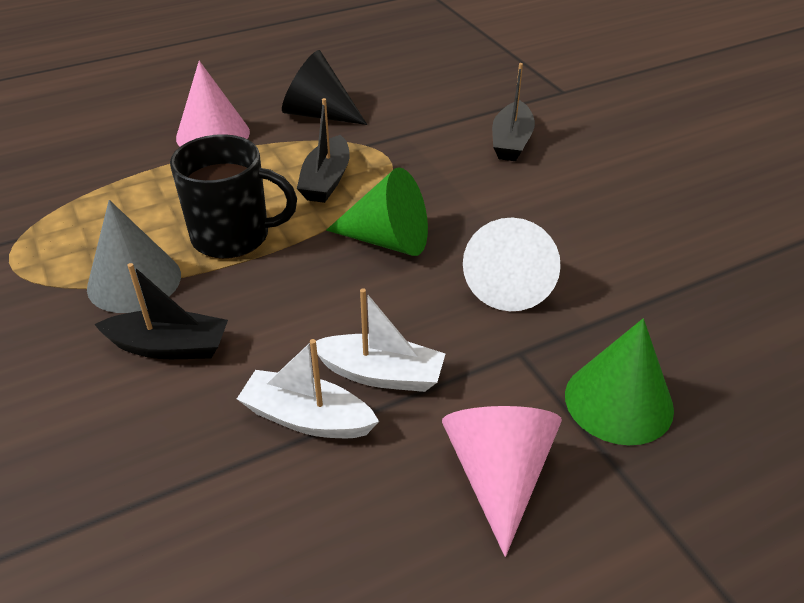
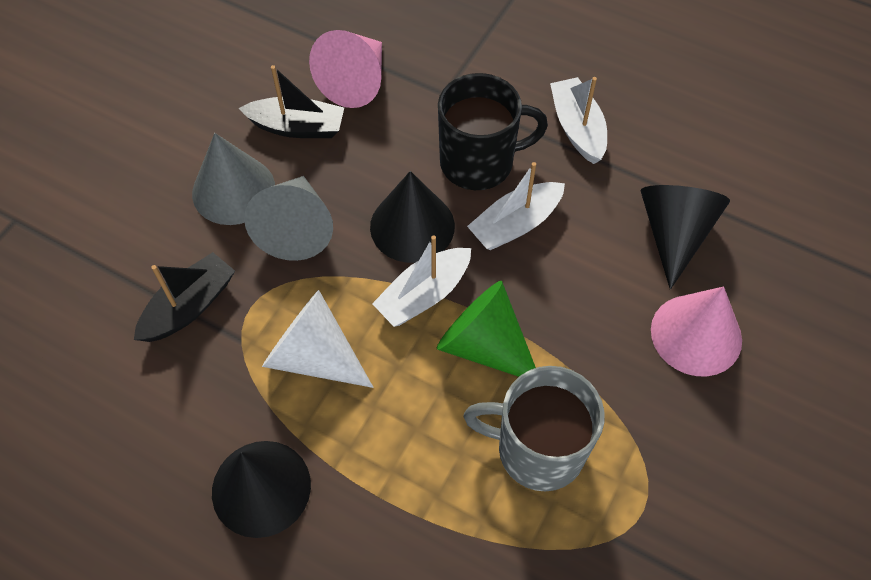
black boat: 3 -> 2
black cone: 1 -> 3
green cone: 2 -> 1
grey cone: 1 -> 2
grey mug: 0 -> 1
white boat: 2 -> 3

